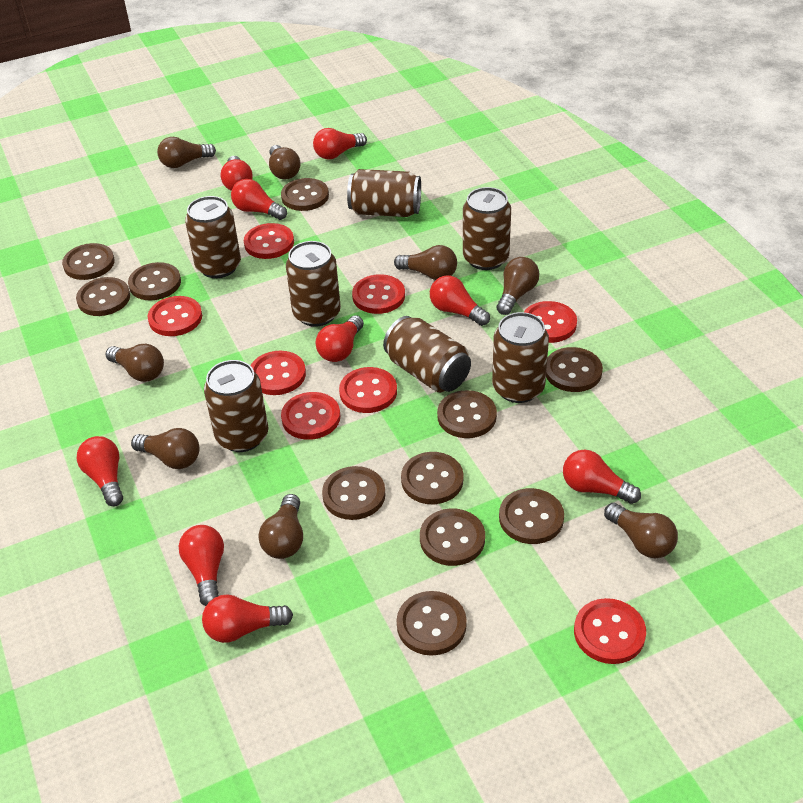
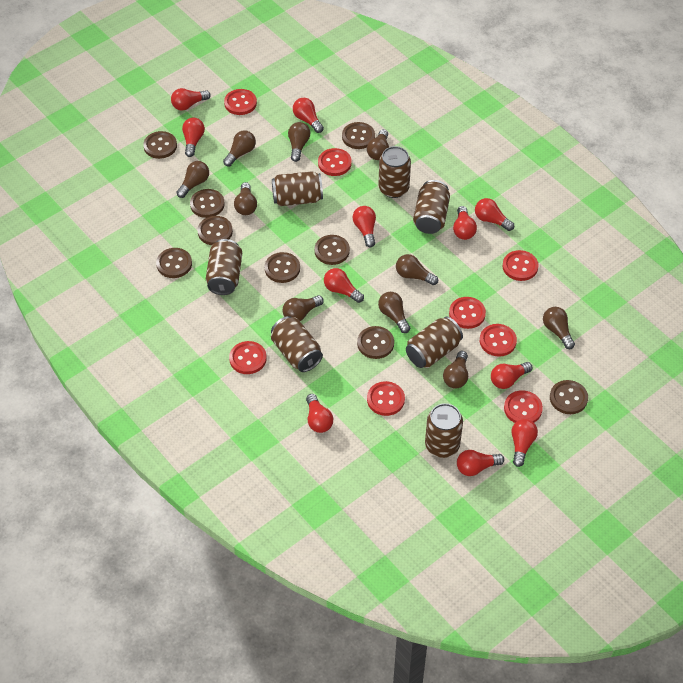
brown button: 11 -> 9
brown light bulb: 8 -> 10
red light bulb: 9 -> 11

